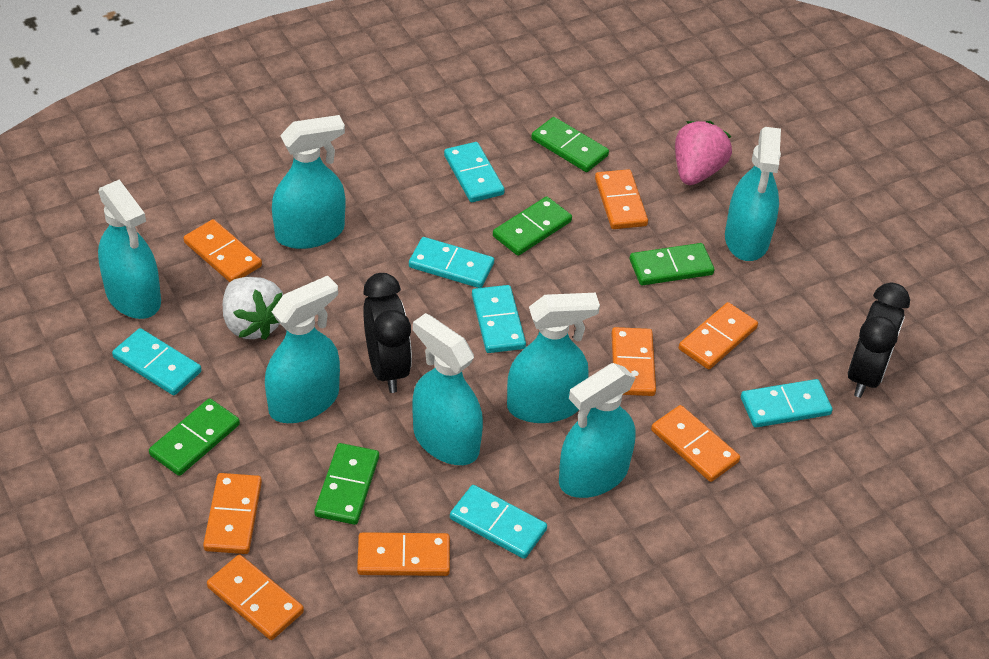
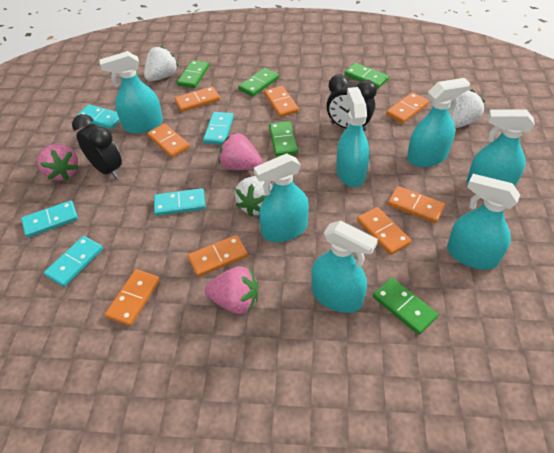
pink strawberry: 1 -> 3
turquoise domino: 6 -> 5
white strawberry: 1 -> 3

